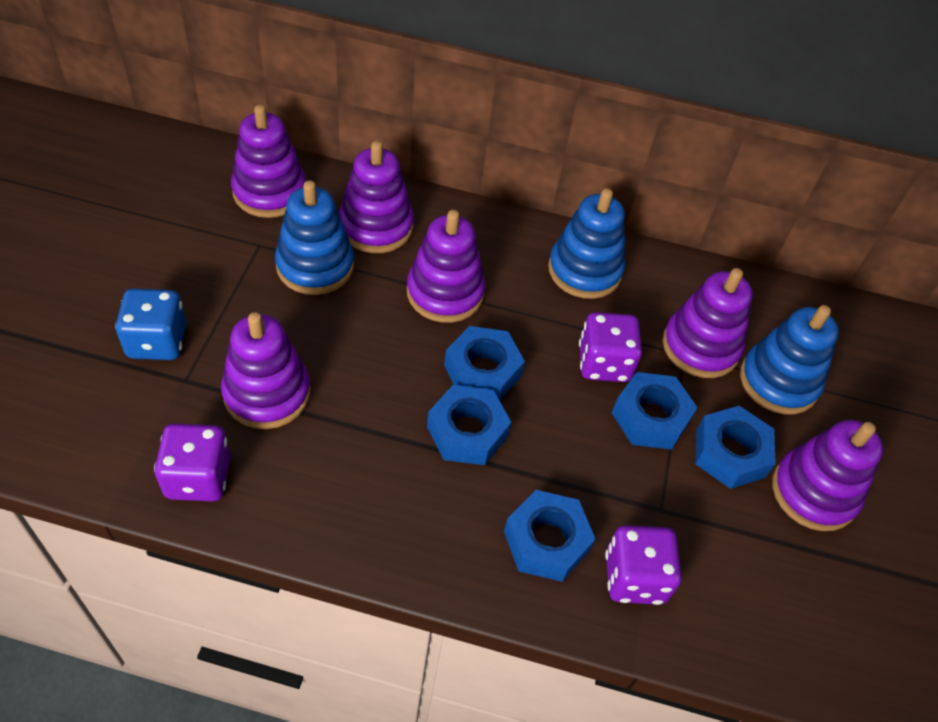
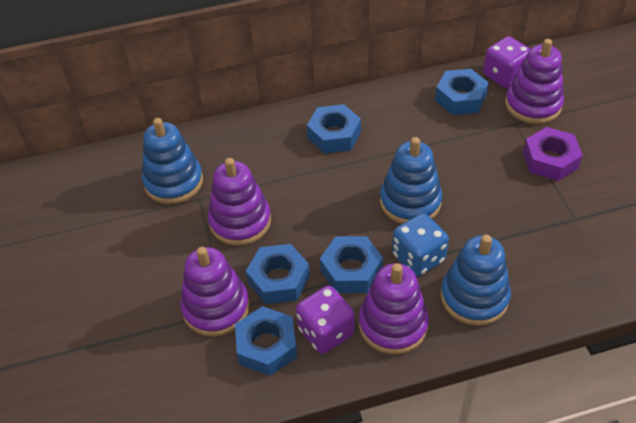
purple dice: 3 -> 2
purple nut: 0 -> 1
purple stacking toy: 6 -> 4

